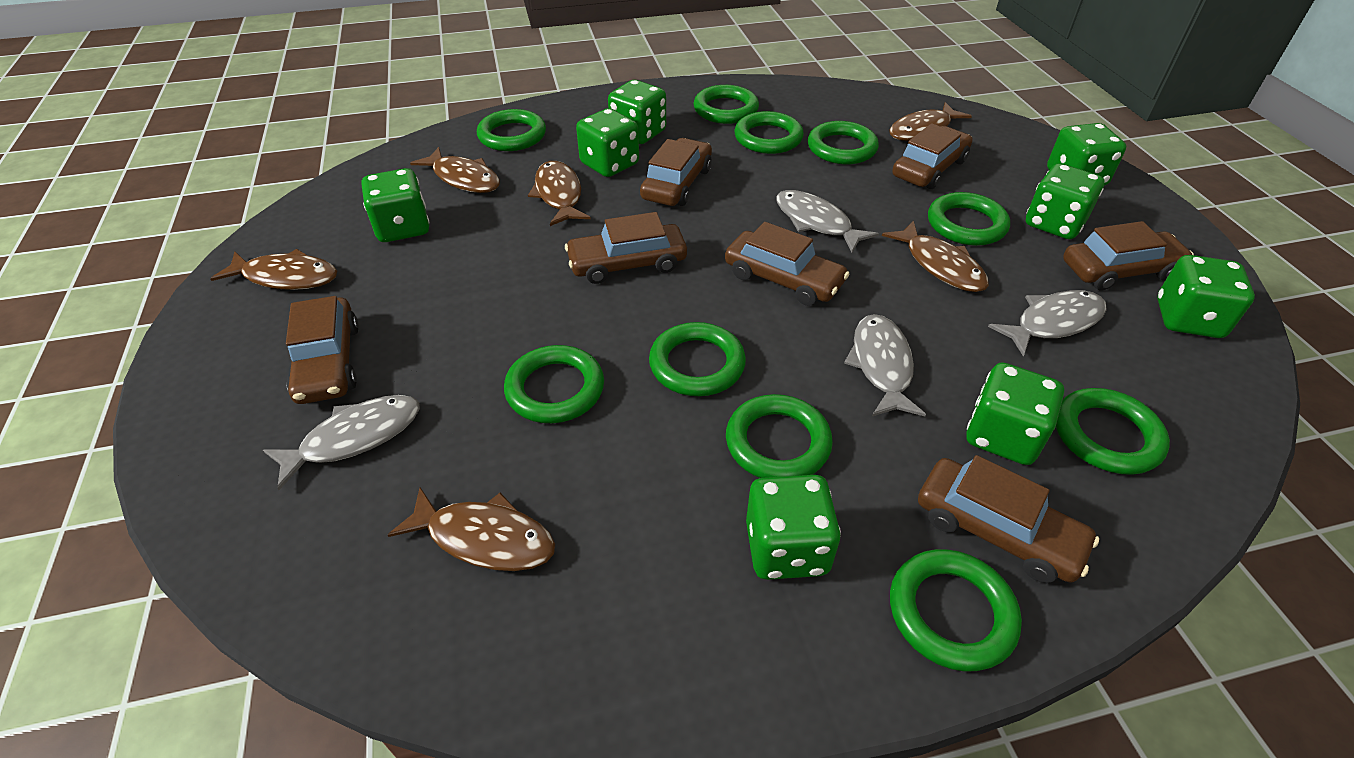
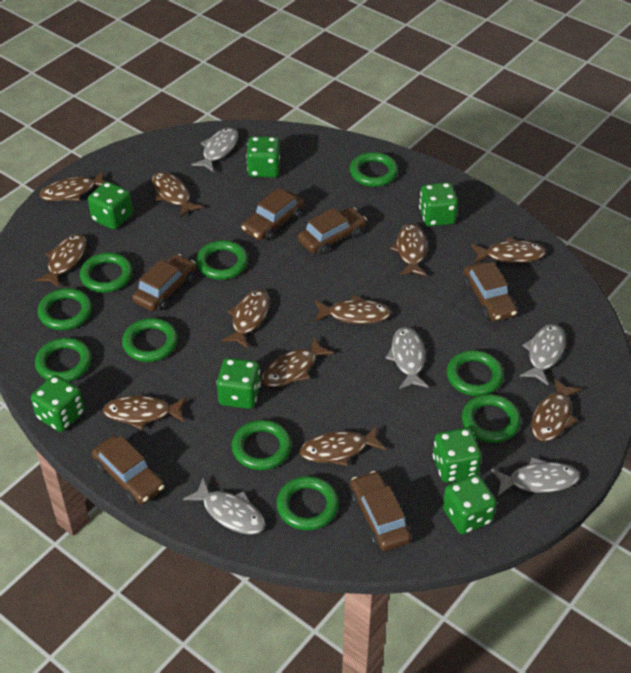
brown car: 7 -> 6
brown fish: 6 -> 11
green dice: 8 -> 7
grey fish: 4 -> 5

